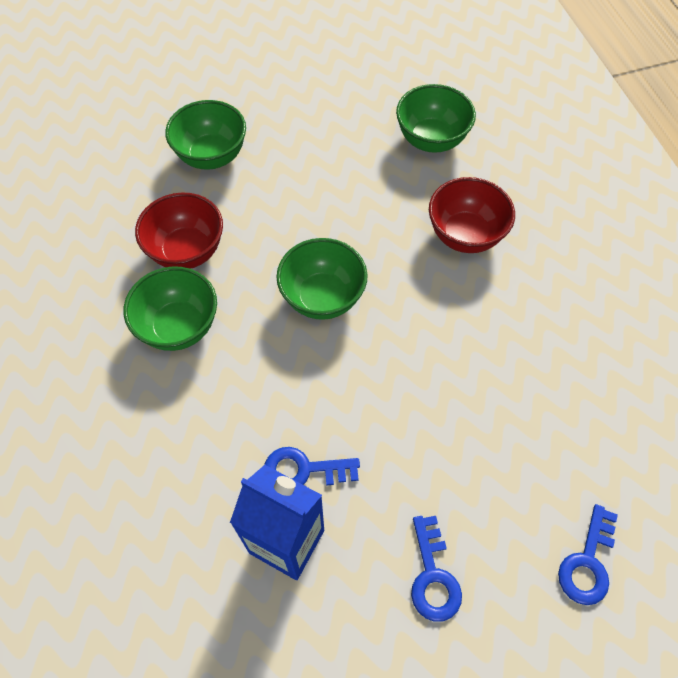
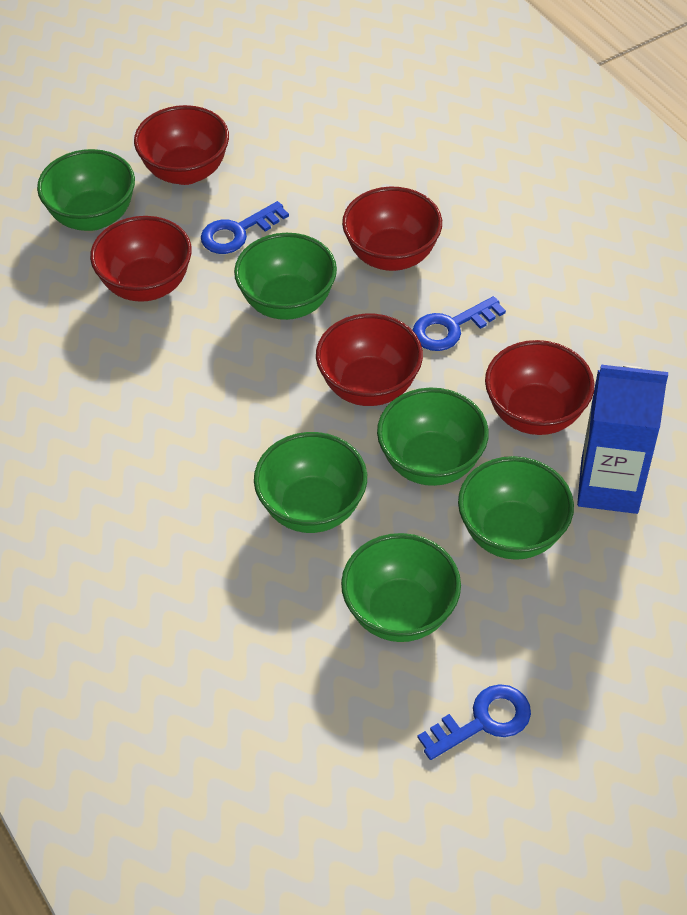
green bowl: 4 -> 6
red bowl: 2 -> 5

